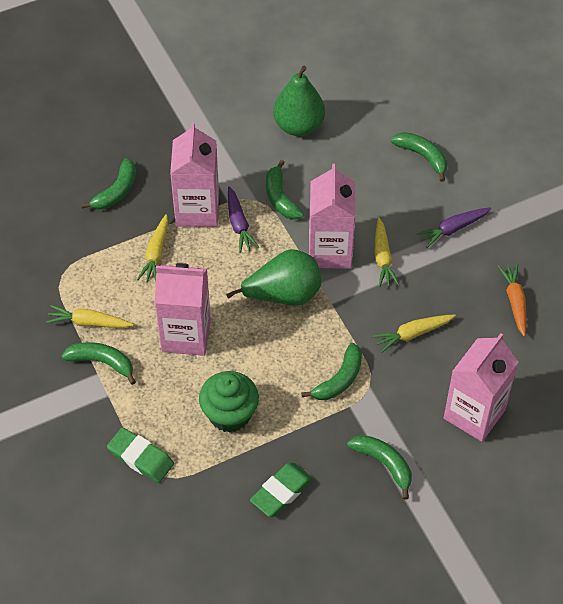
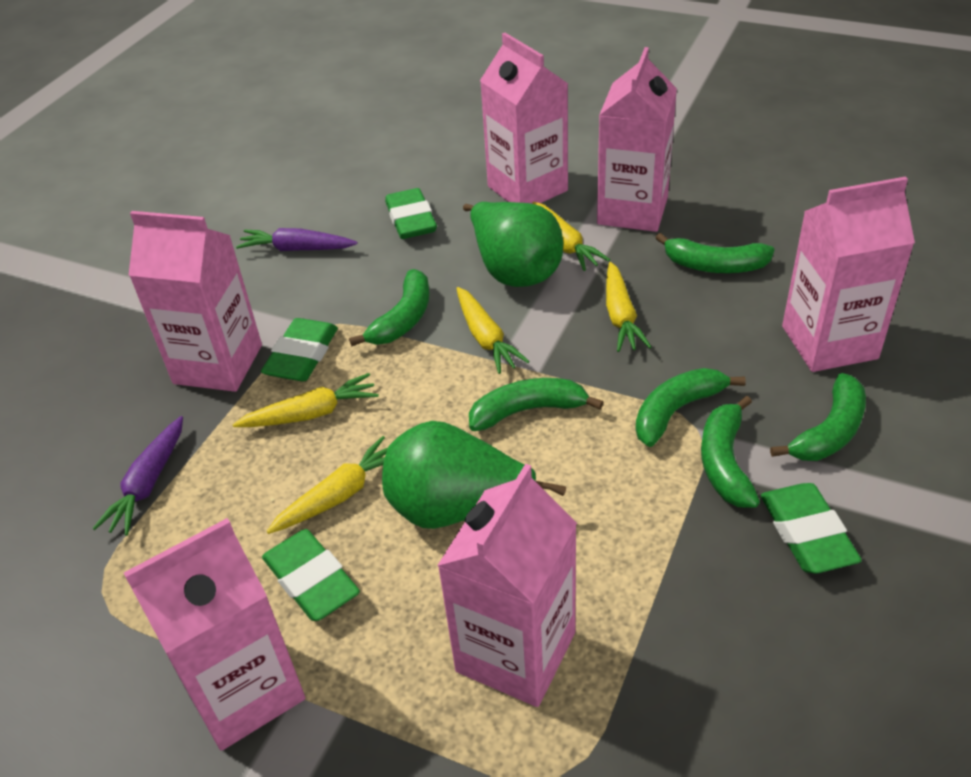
green cupcake: 1 -> 0
green eraser: 2 -> 4
orange carrot: 1 -> 0
pink carton: 4 -> 6
yellow carrot: 4 -> 5

